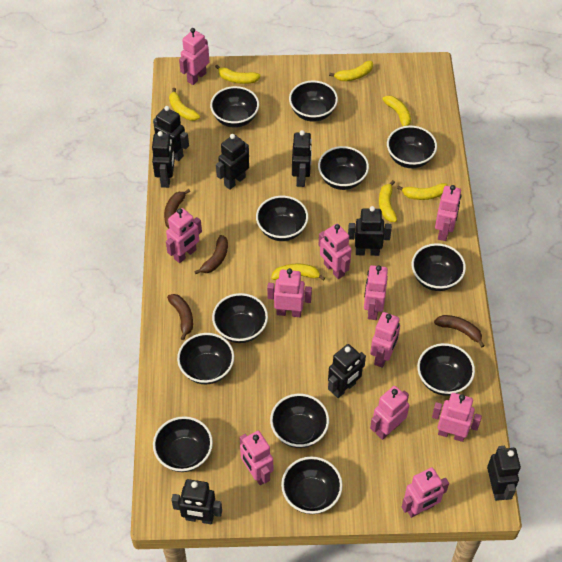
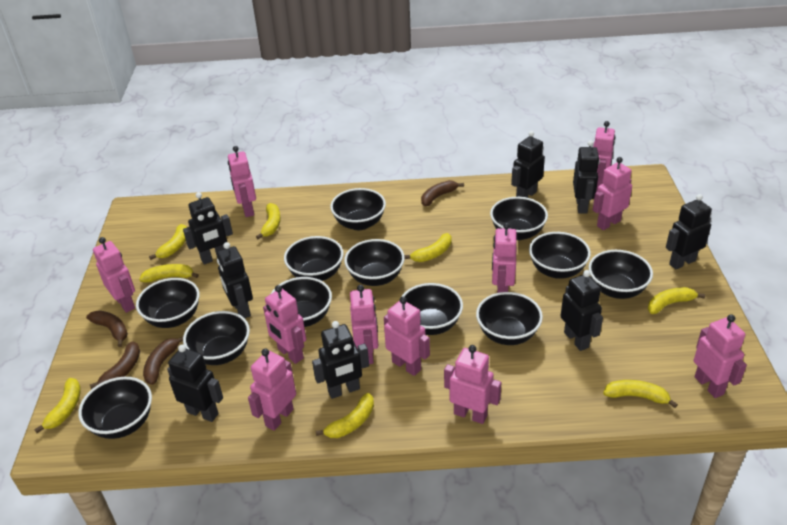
yellow banana: 7 -> 8

